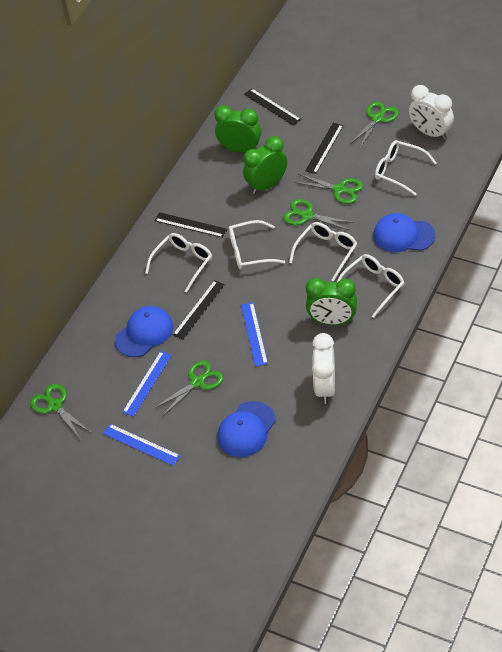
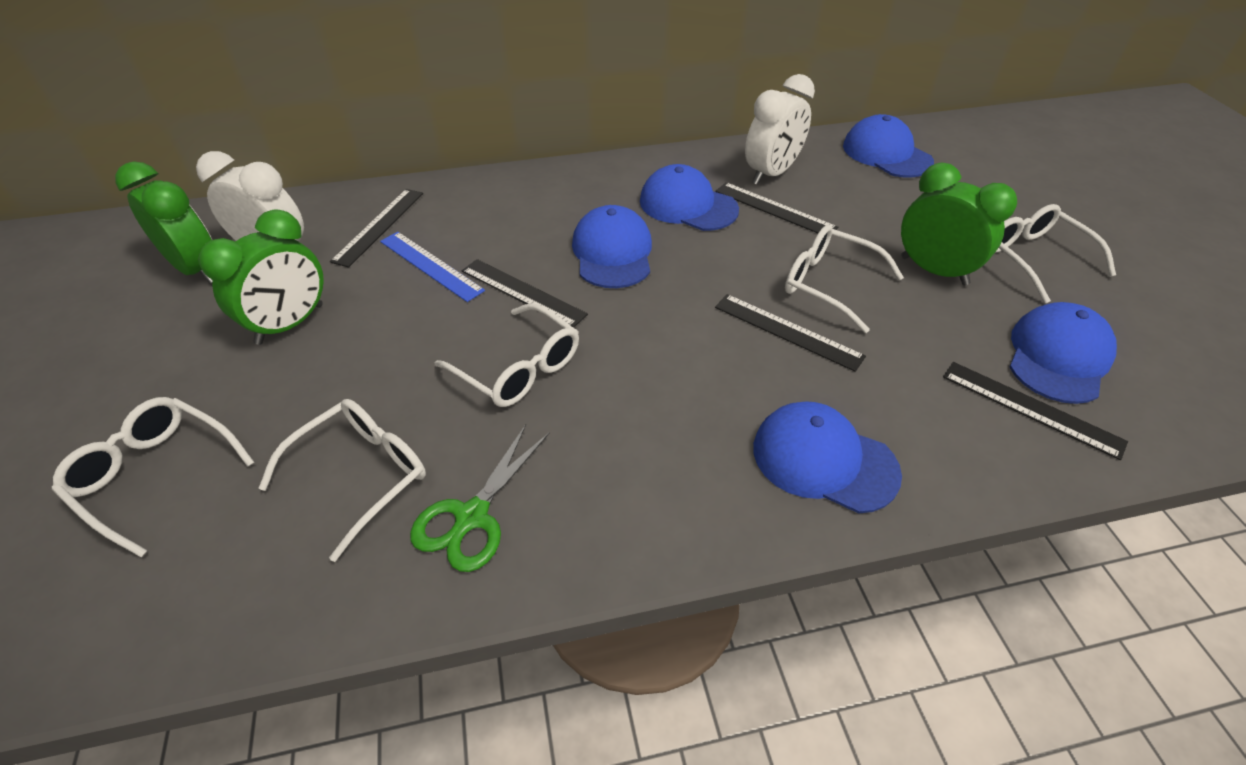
black ruler: 4 -> 5
blue cap: 3 -> 5
blue ruler: 3 -> 1
green scissors: 5 -> 1

